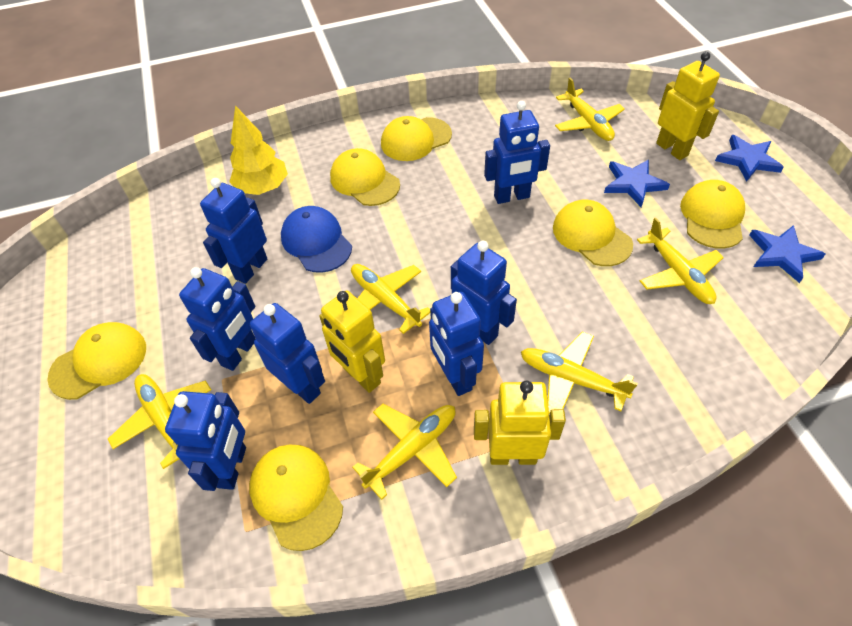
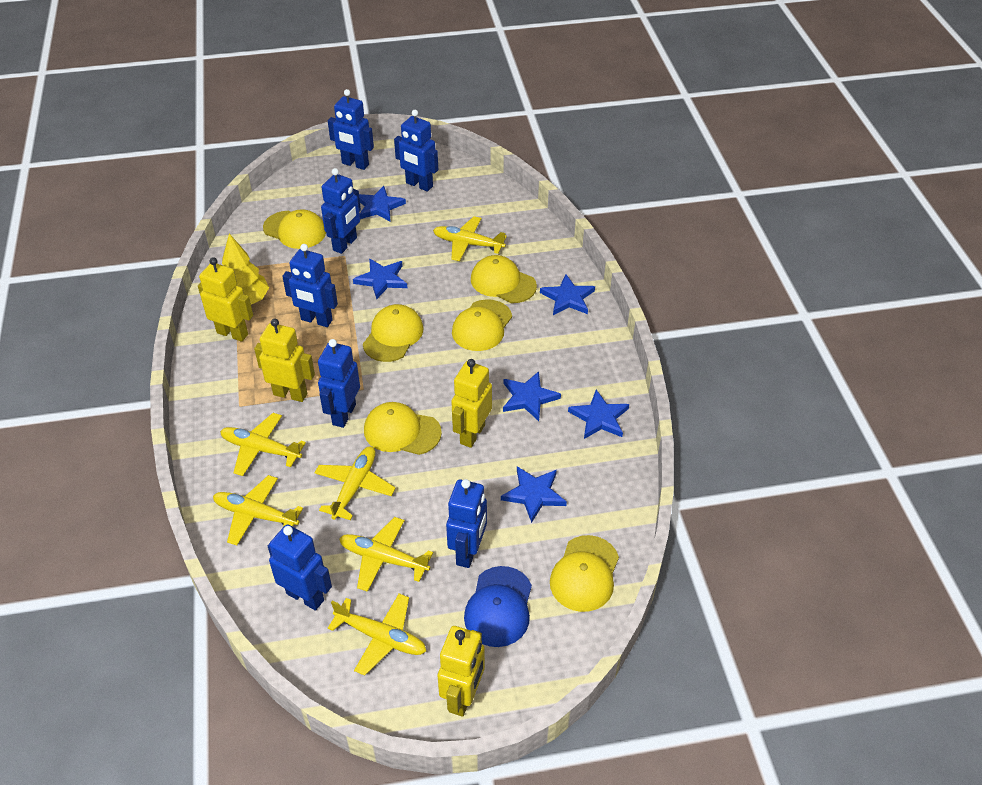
blue star: 3 -> 6
yellow robot: 3 -> 4

